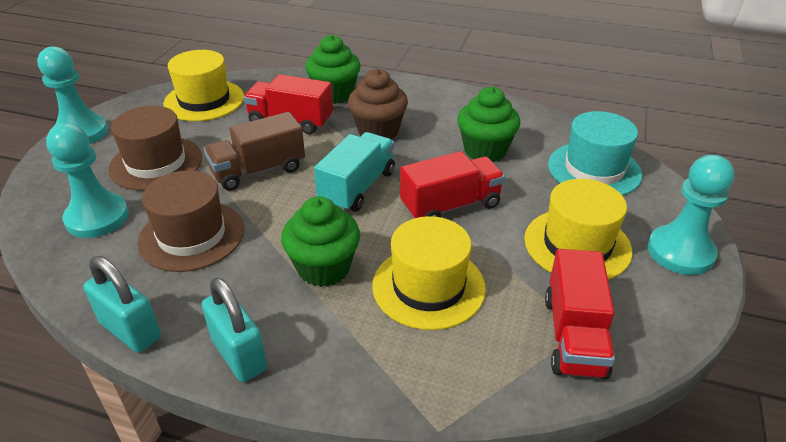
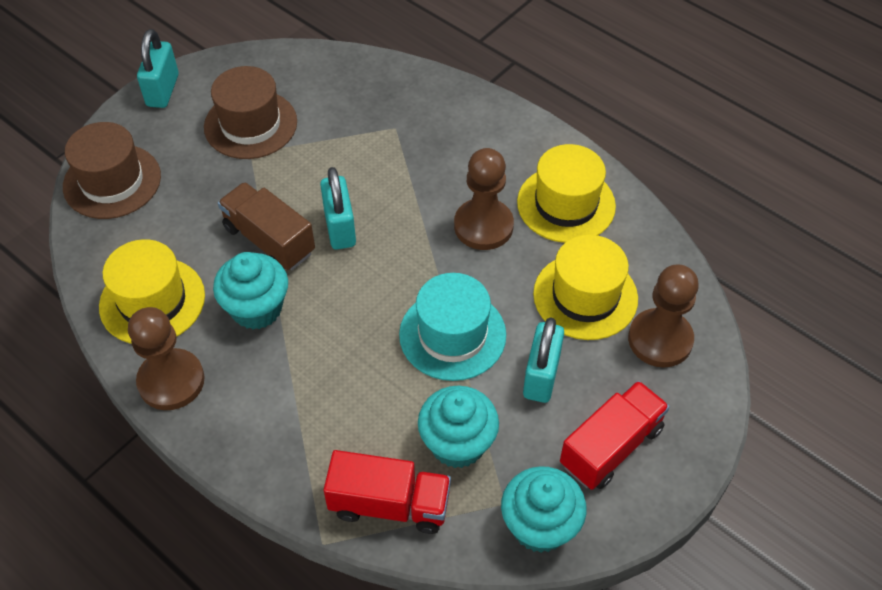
brown cupcake: 1 -> 0
brown pawn: 0 -> 3
green cupcake: 3 -> 0
red truck: 3 -> 2
turquoise cupcake: 0 -> 3
turquoise padlock: 2 -> 3
turquoise pawn: 3 -> 0
turquoise truck: 1 -> 0

